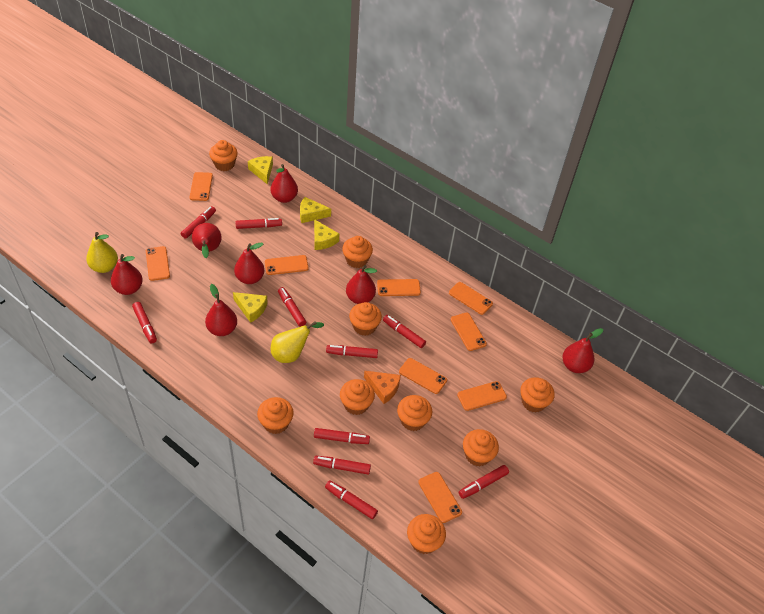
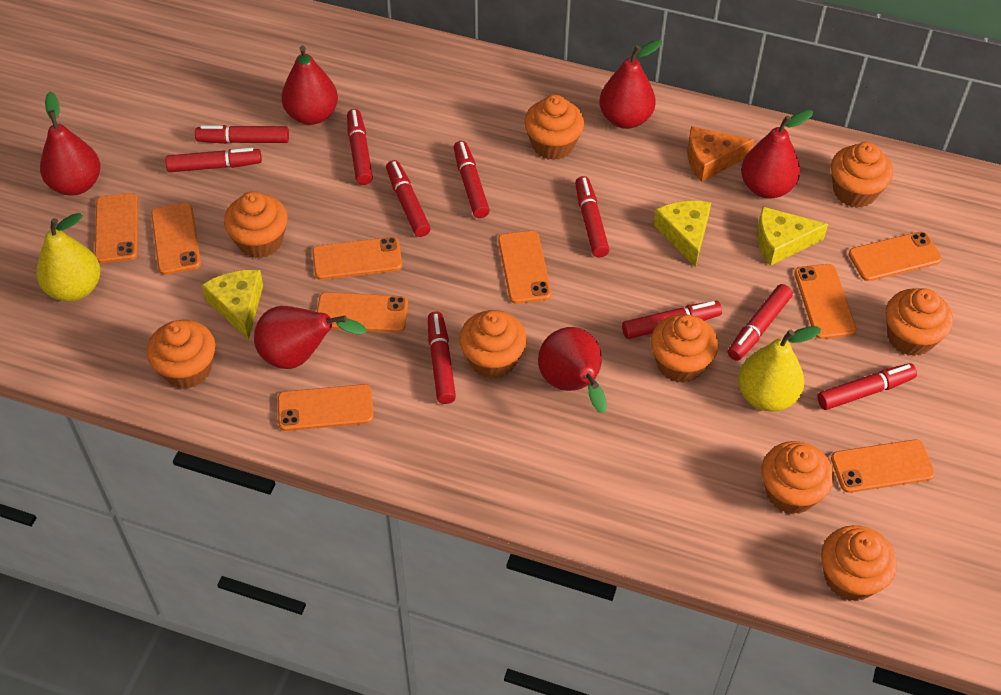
red pear: 7 -> 6
yellow cheese: 4 -> 3

